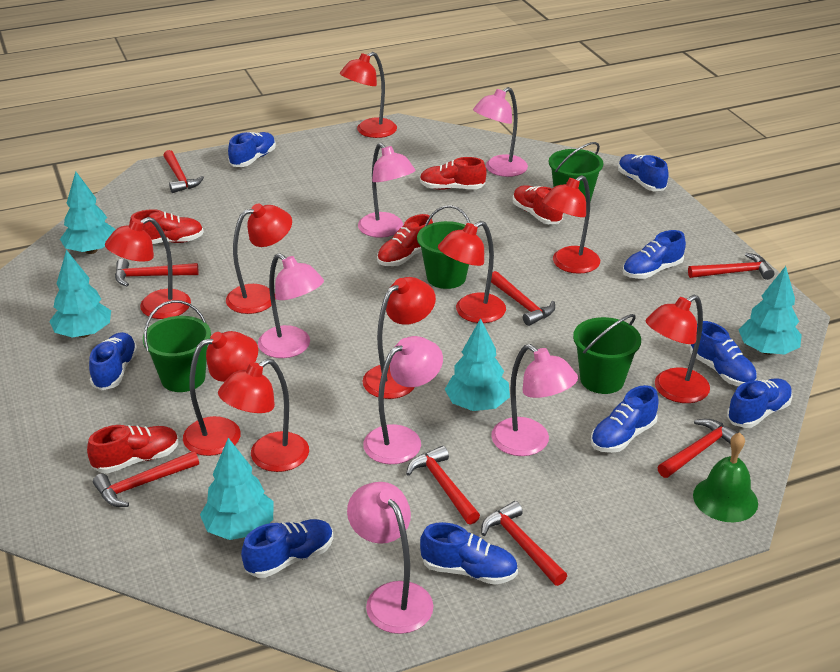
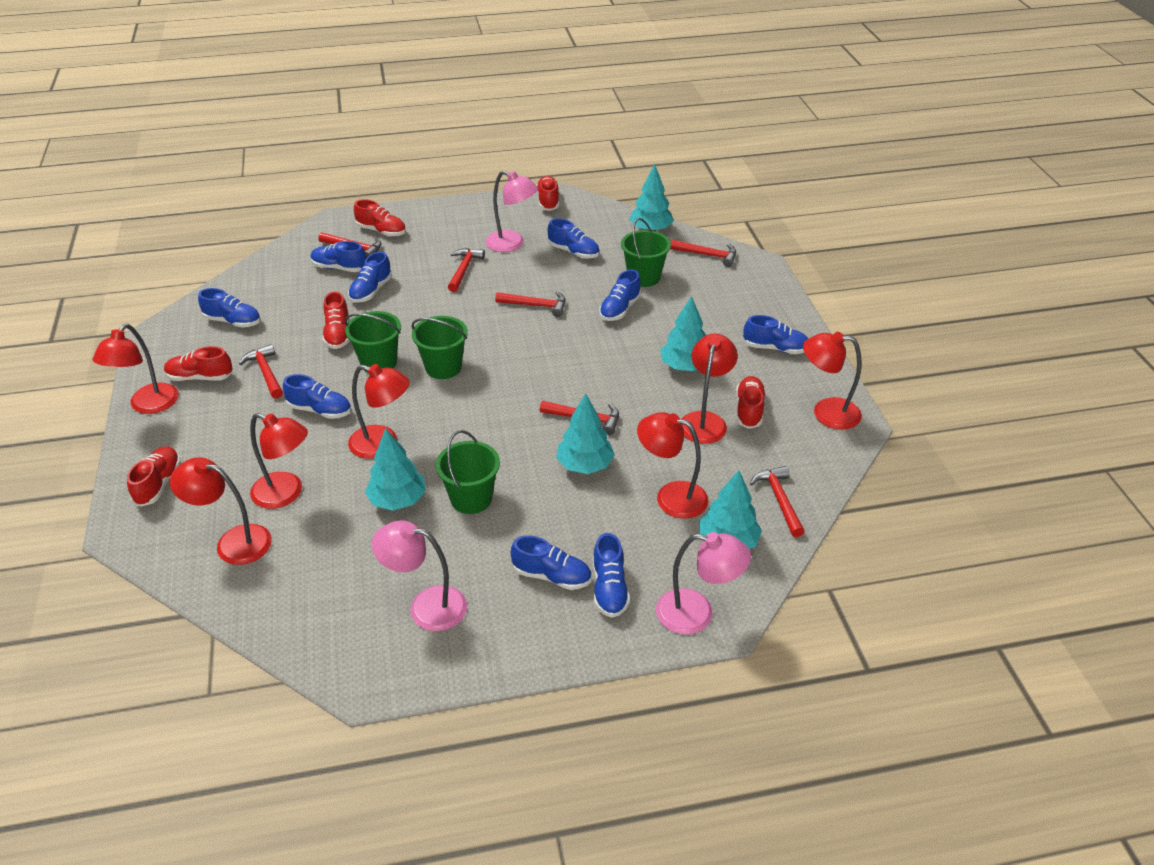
green bell: 1 -> 0
pink lamp: 6 -> 3
red hammer: 8 -> 7
red lamp: 9 -> 7
red shoe: 5 -> 6

